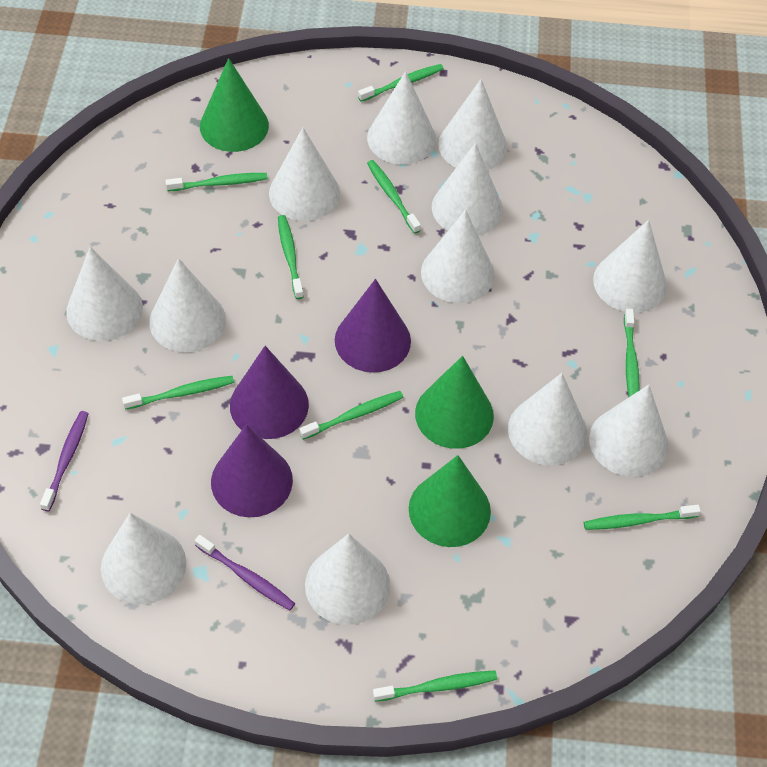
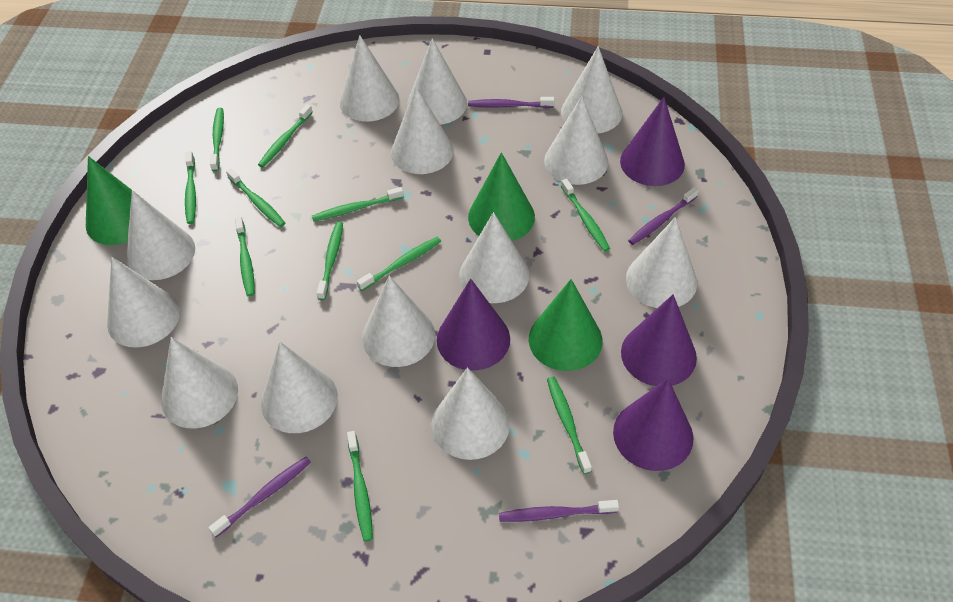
green toothbrush: 9 -> 11
purple cone: 3 -> 4
purple toothbrush: 2 -> 4
white cone: 12 -> 13

